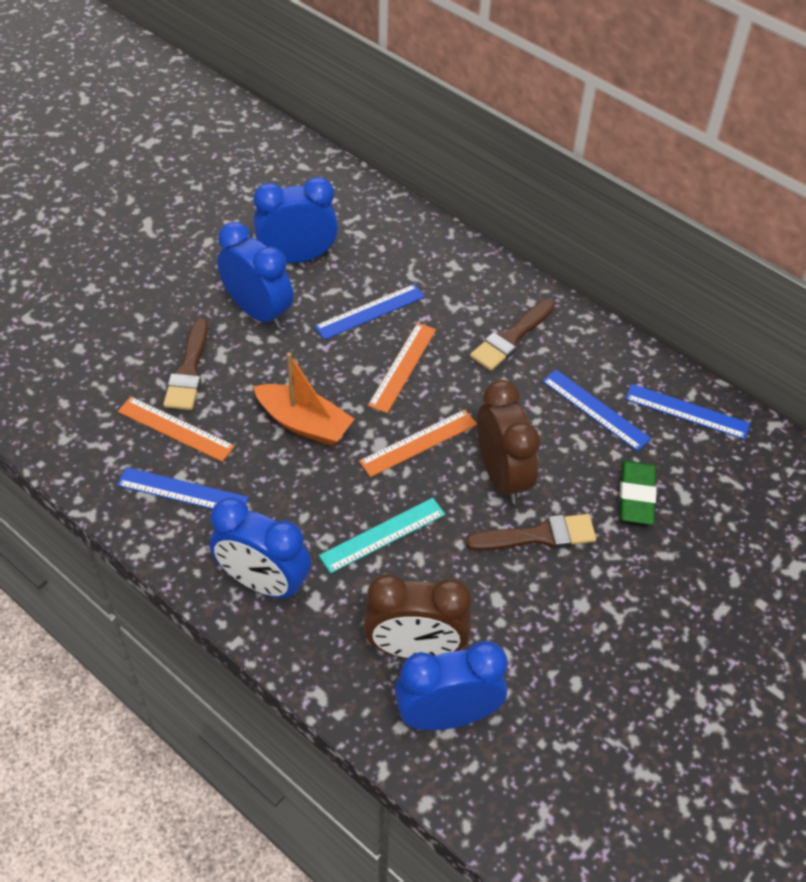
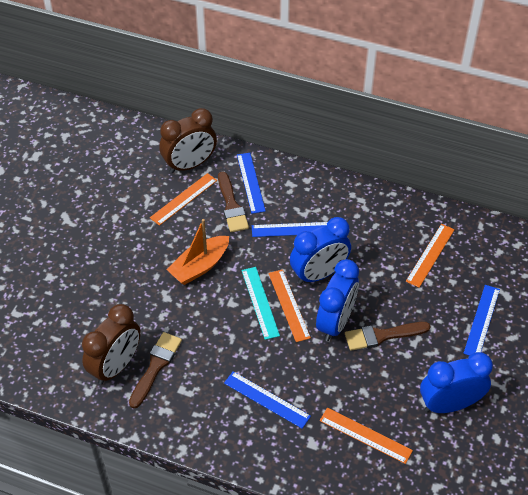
blue clock: 4 -> 3
green eraser: 1 -> 0
orange ruler: 3 -> 4

